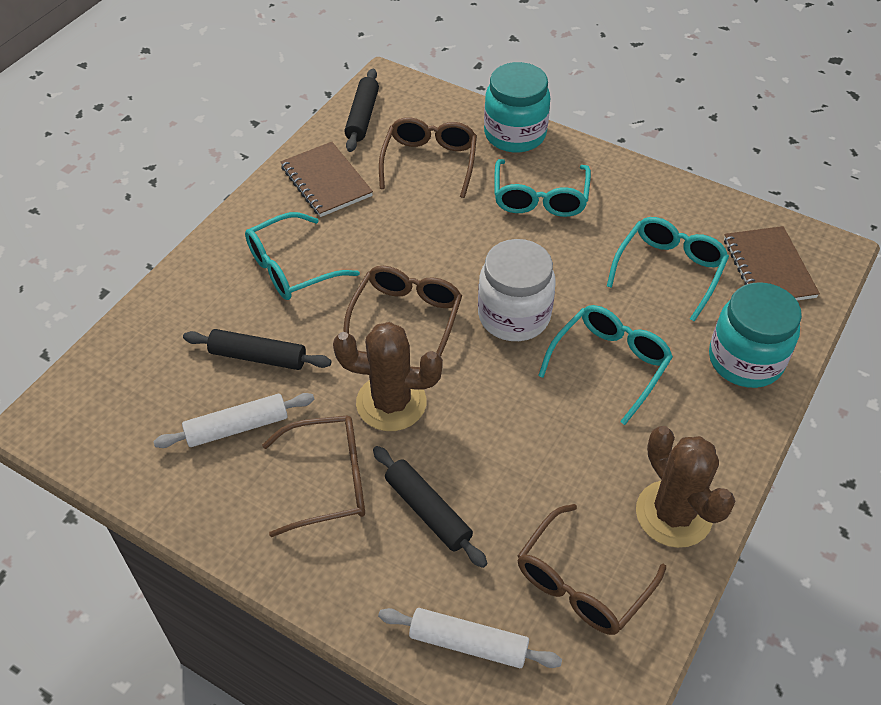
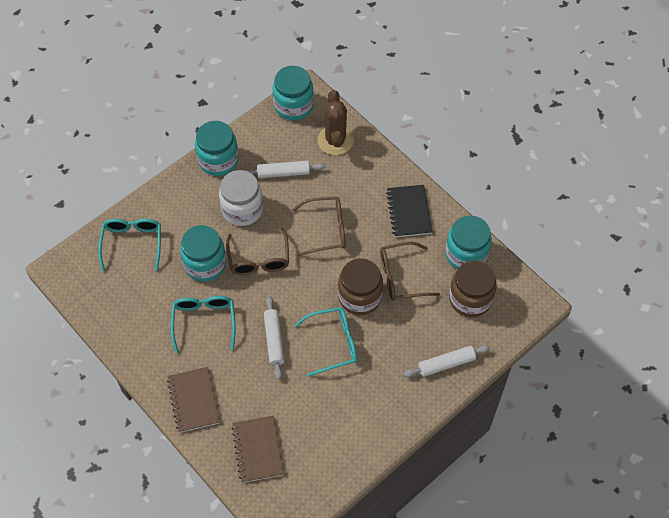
black notebook: 0 -> 1
black rolling pin: 3 -> 0
brown cactus: 2 -> 1
brown glasses: 4 -> 3
brown jar: 0 -> 2
turquoise glasses: 4 -> 3
turquoise jar: 2 -> 4
white rolling pin: 2 -> 3

